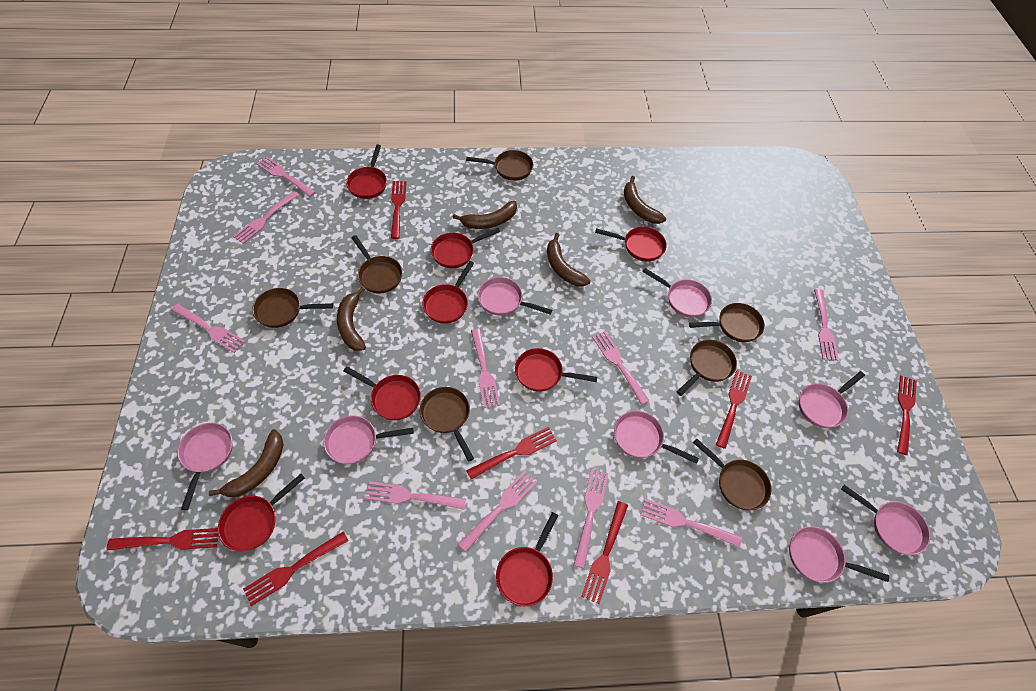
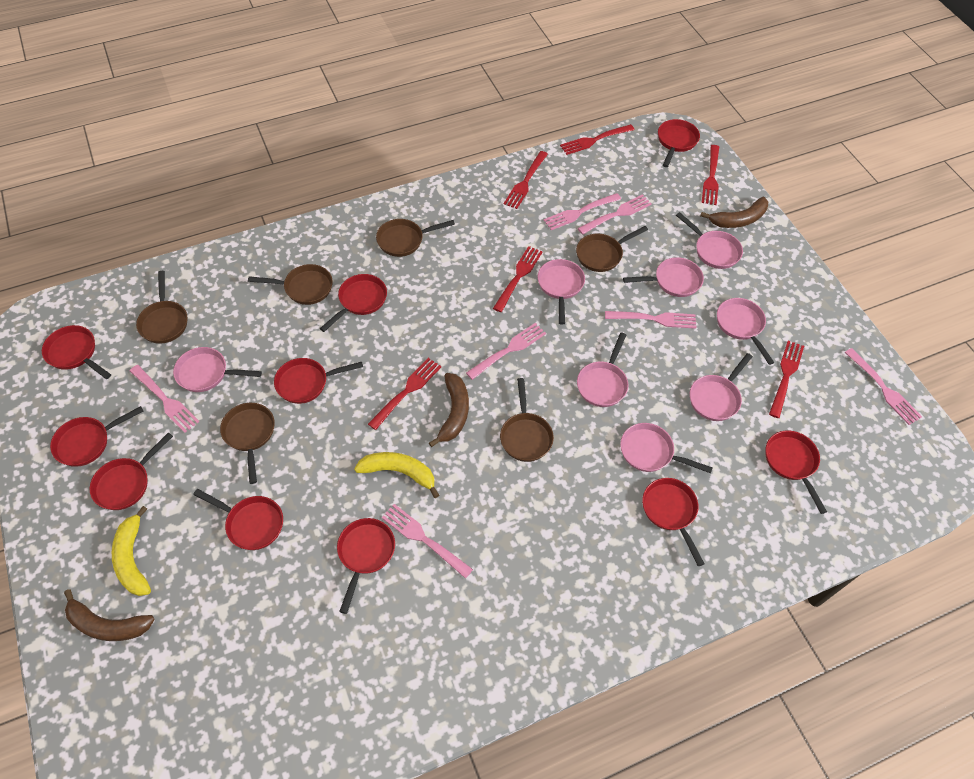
brown banana: 5 -> 3
brown pan: 7 -> 6
pink fork: 10 -> 7
red fork: 7 -> 6
red pan: 8 -> 10
yellow banana: 0 -> 2

